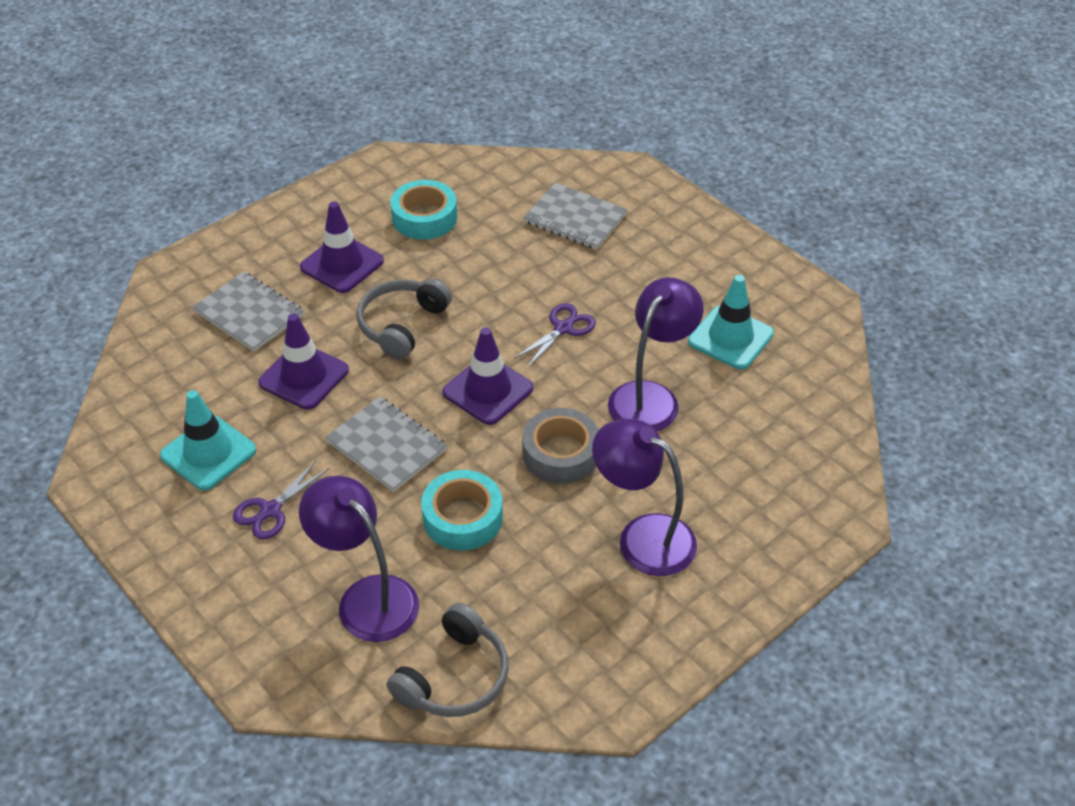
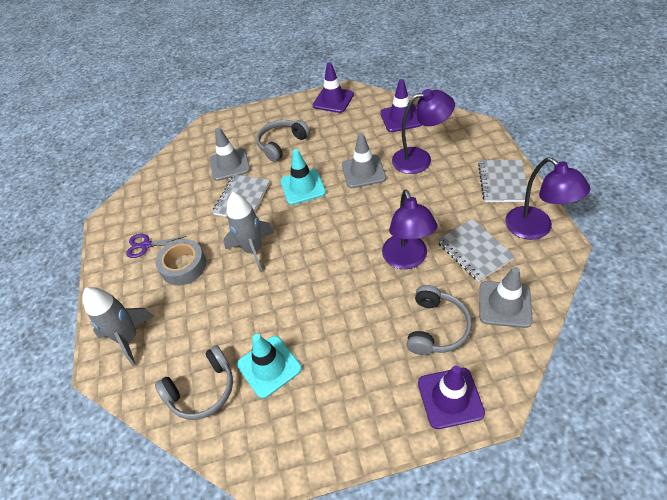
grey headphones: 2 -> 3
grey rocket: 0 -> 2
grey traffic cone: 0 -> 3
purple scissors: 2 -> 1
turquoise tape: 2 -> 0

